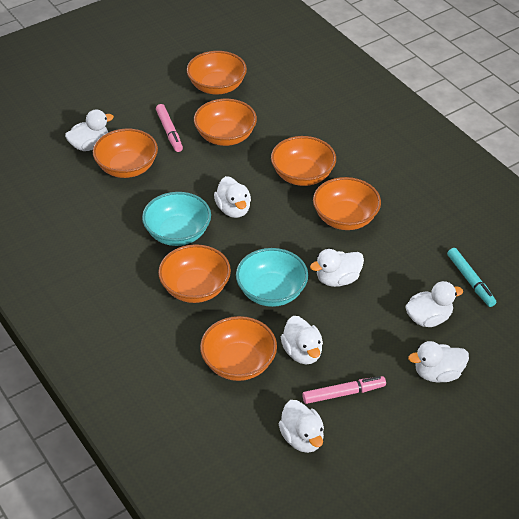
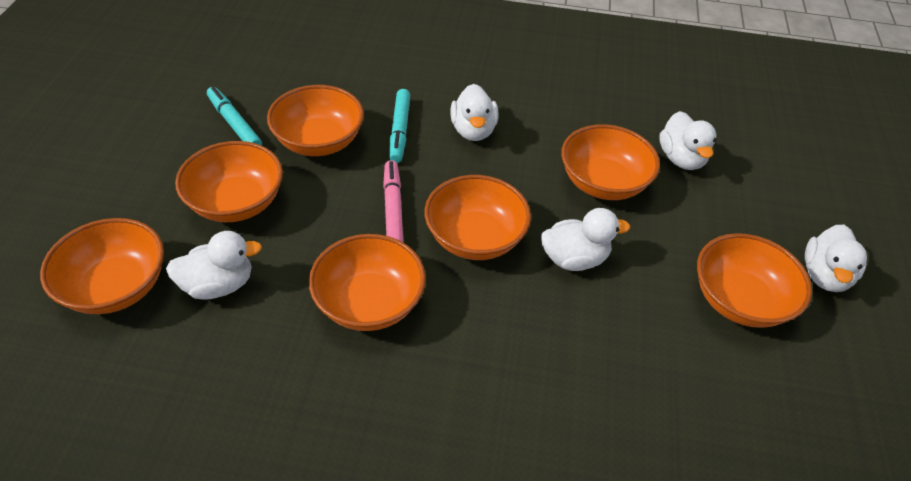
pink marker: 2 -> 1
turquoise bowl: 2 -> 0
turquoise marker: 1 -> 2
white duck: 7 -> 5

